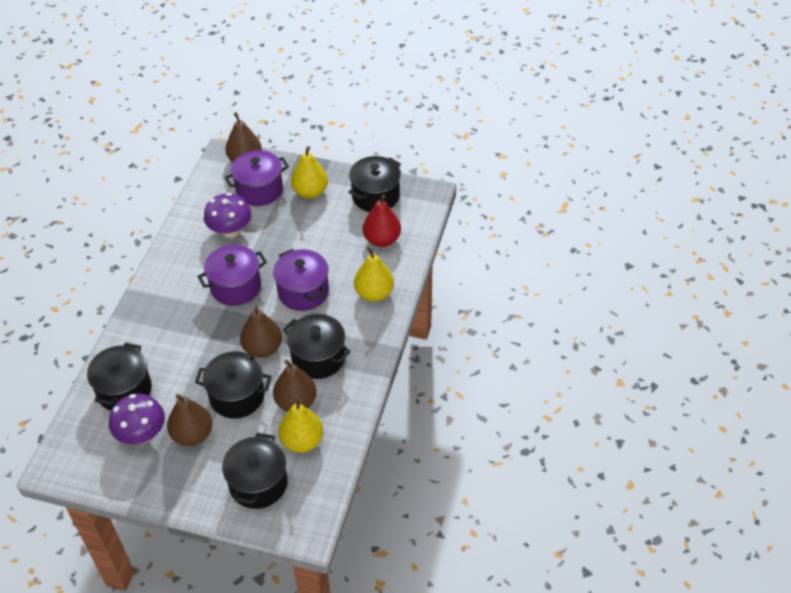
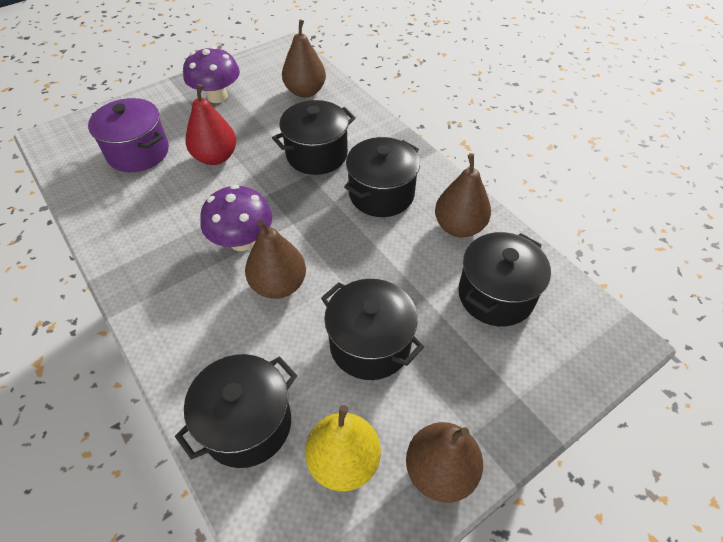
purple pot: 3 -> 1
yellow pear: 3 -> 1

